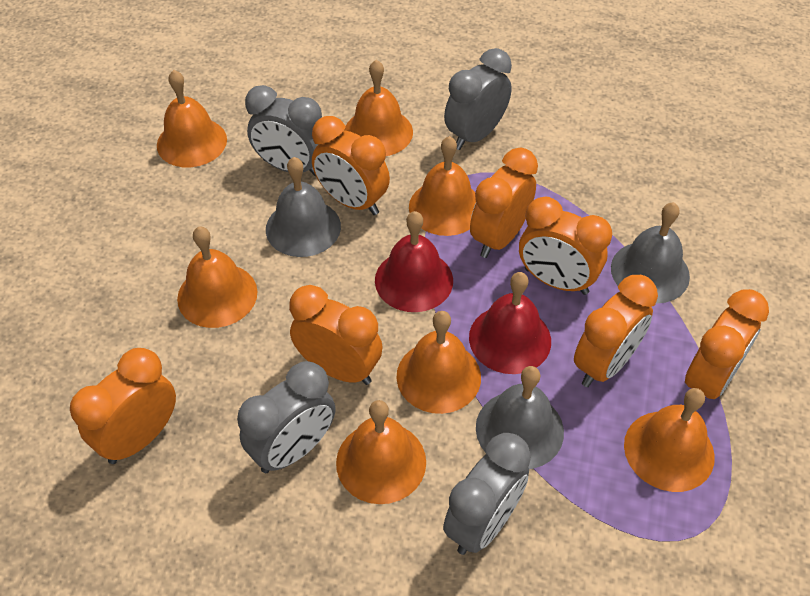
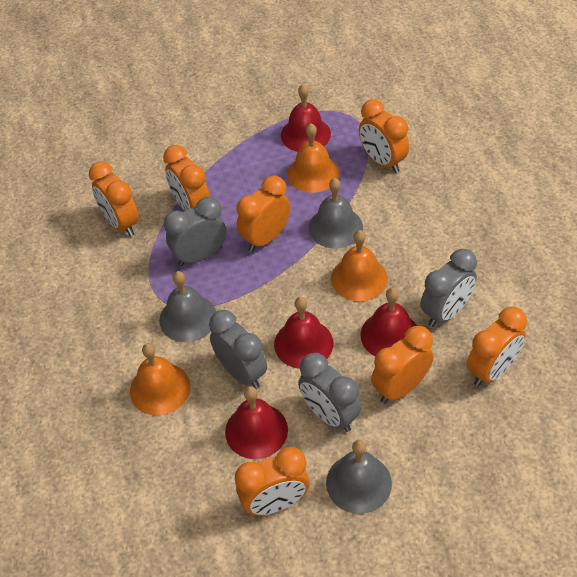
orange bell: 7 -> 3
red bell: 2 -> 4

